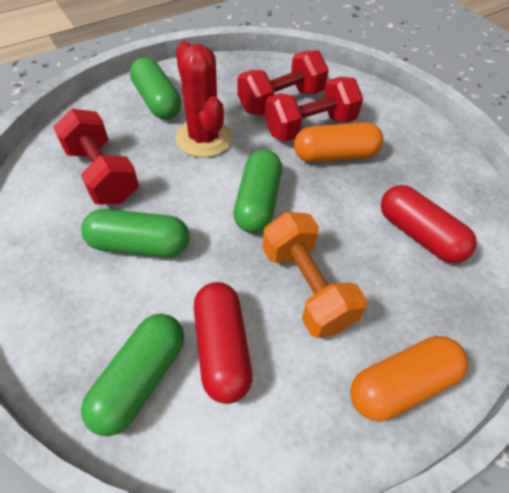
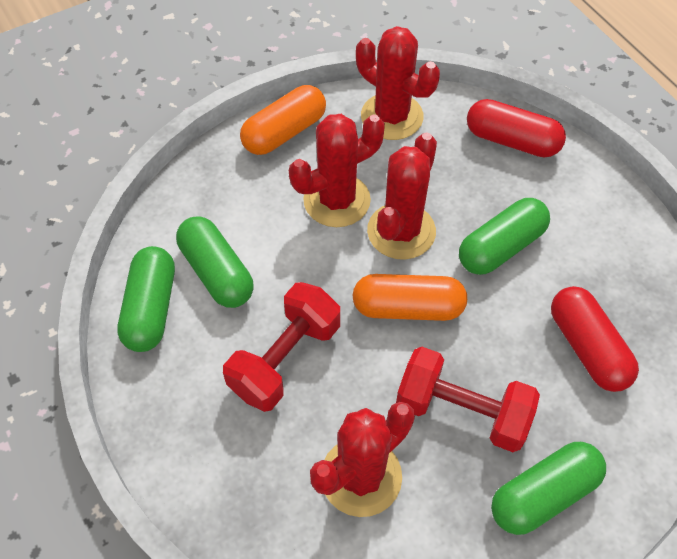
orange dumbbell: 1 -> 0
red cactus: 1 -> 4
red dumbbell: 3 -> 2

